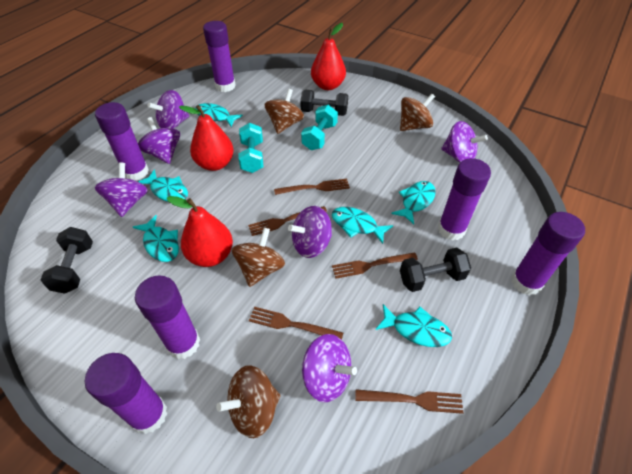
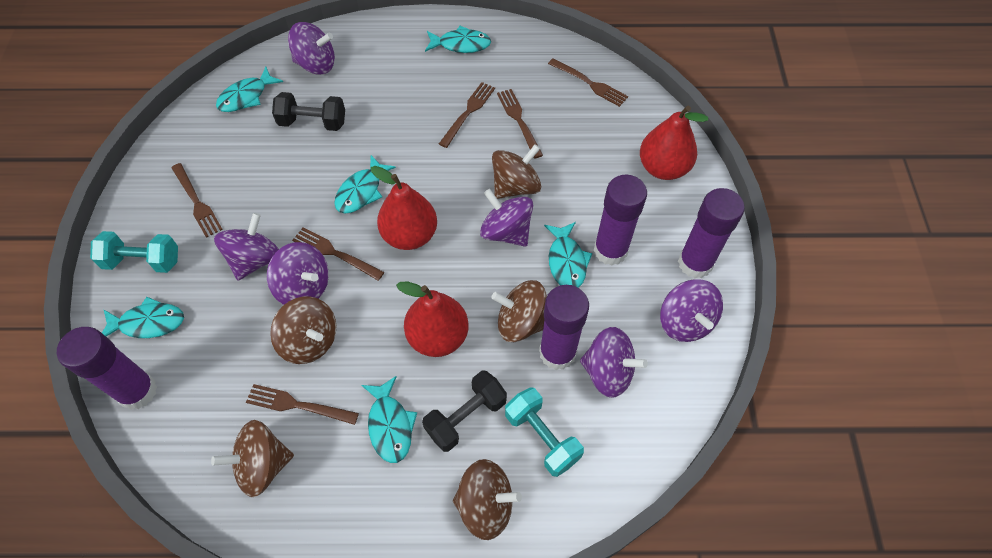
black dumbbell: 3 -> 2
brown fork: 5 -> 6
brown spinning top: 4 -> 5
purple glue stick: 6 -> 4

